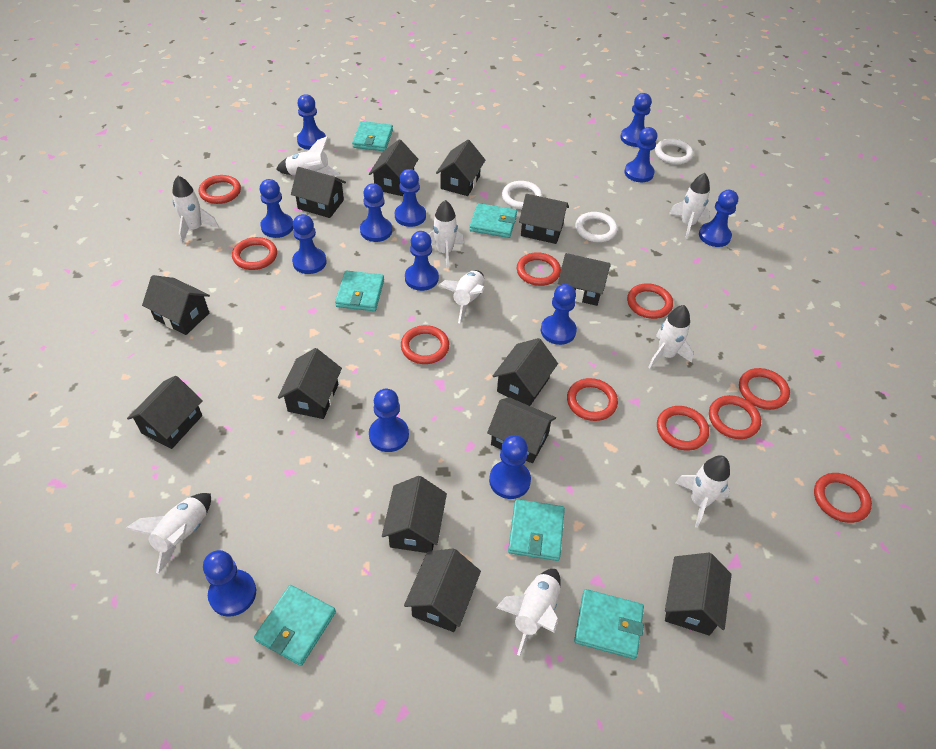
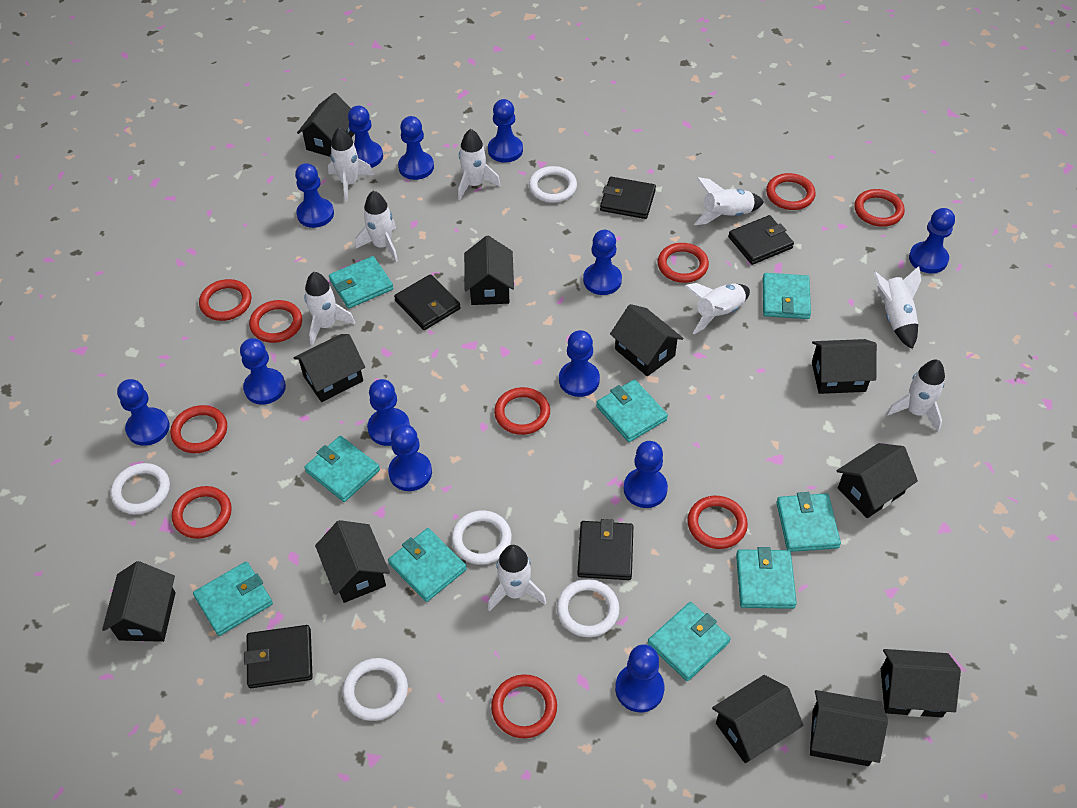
black house: 13 -> 11
black wallet: 0 -> 5
turquoise wallet: 6 -> 9
white ring: 3 -> 5

